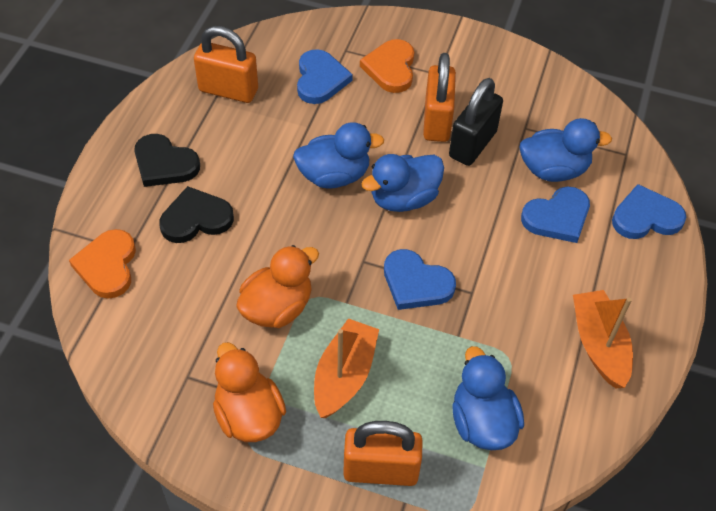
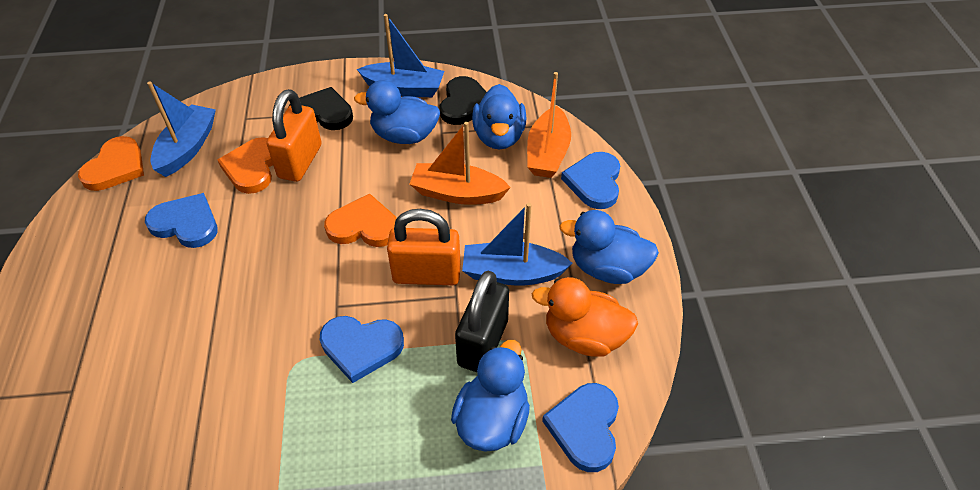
blue boat: 0 -> 3
orange duck: 2 -> 1
orange heart: 2 -> 3
orange padlock: 3 -> 2

